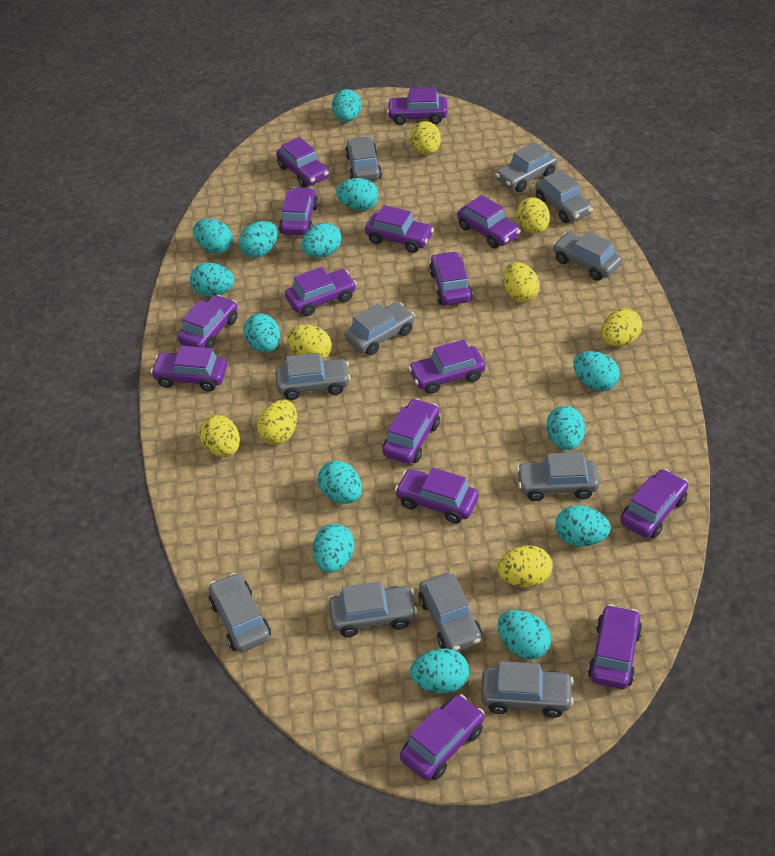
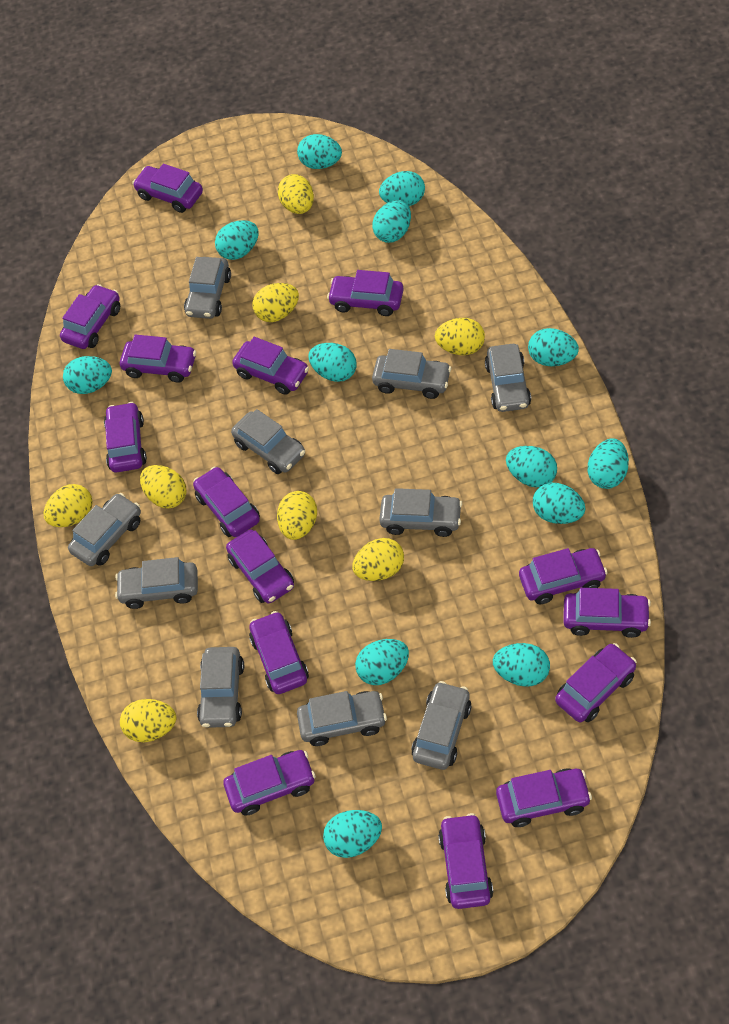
grey car: 11 -> 10
turquoise egg: 14 -> 13

